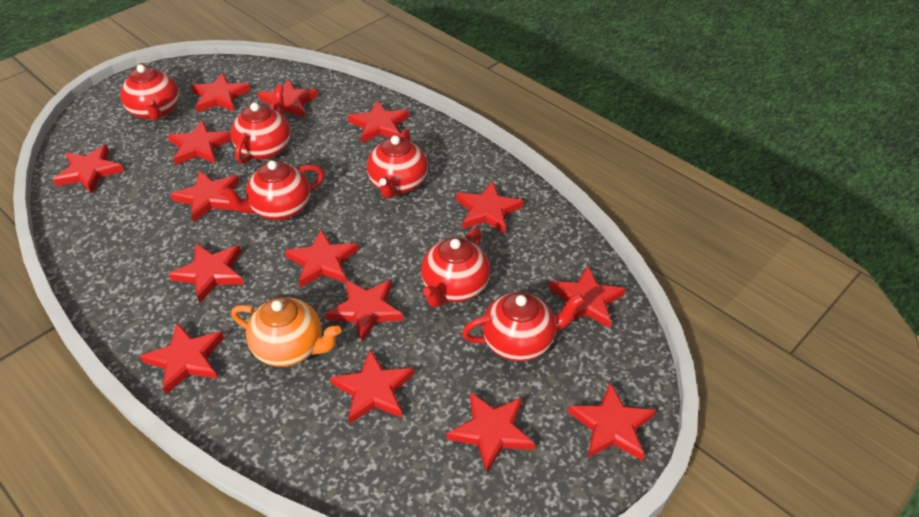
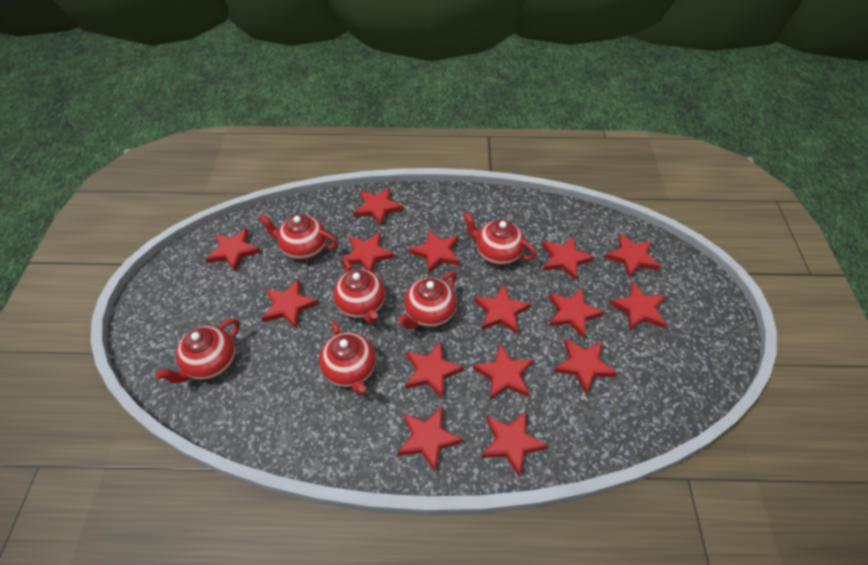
orange teapot: 1 -> 0

